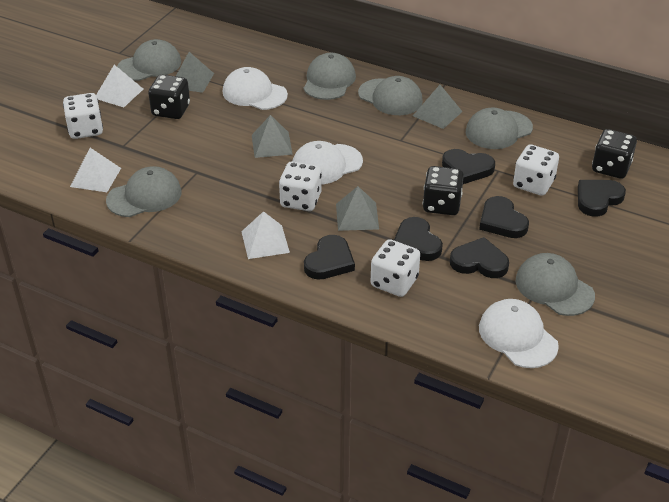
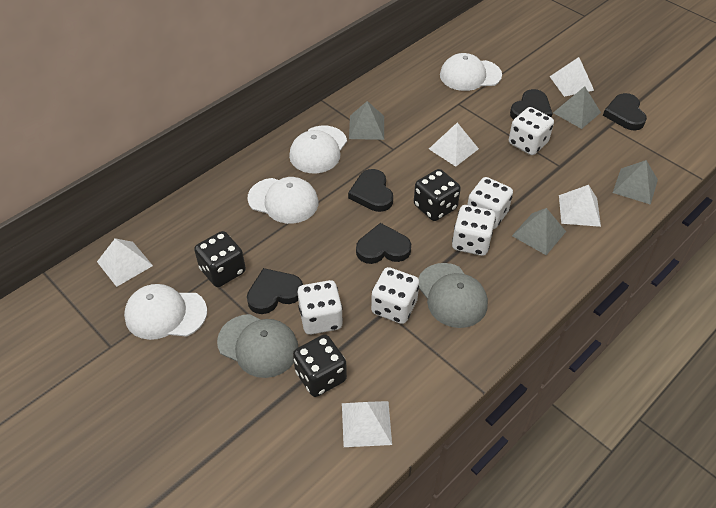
black heart: 6 -> 5
grey cap: 6 -> 2
white cap: 3 -> 4
white dice: 4 -> 5
white pyramid: 3 -> 5

